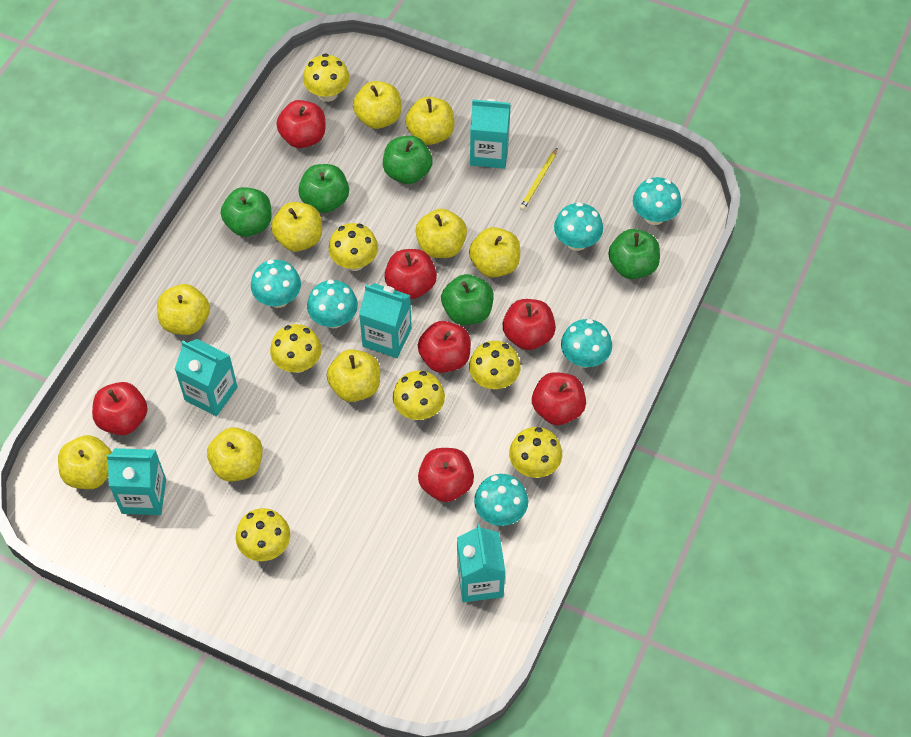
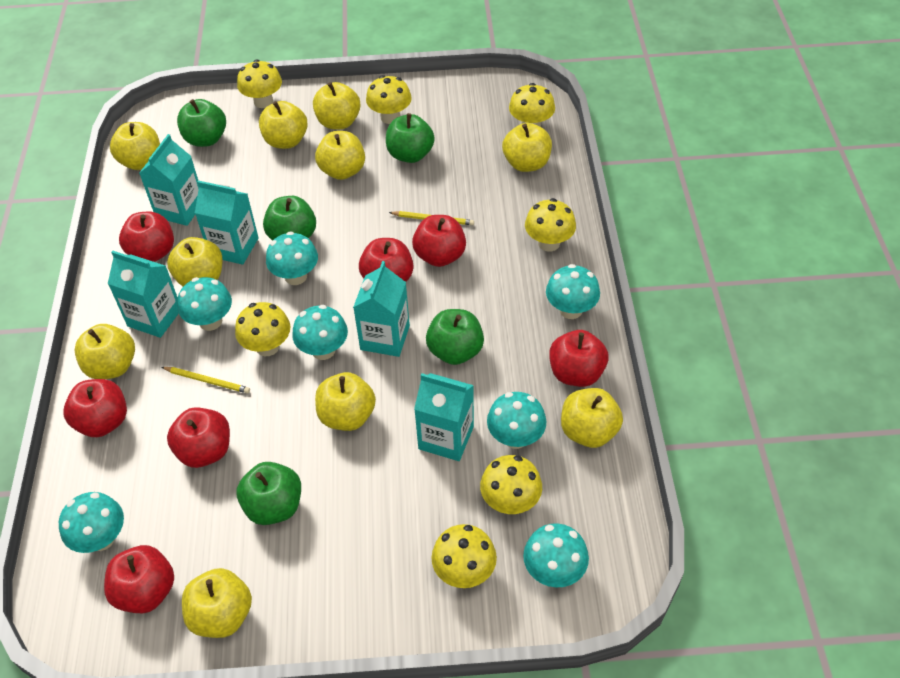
turquoise mushroom: 6 -> 7
yellow apple: 9 -> 10
yellow pencil: 1 -> 2

